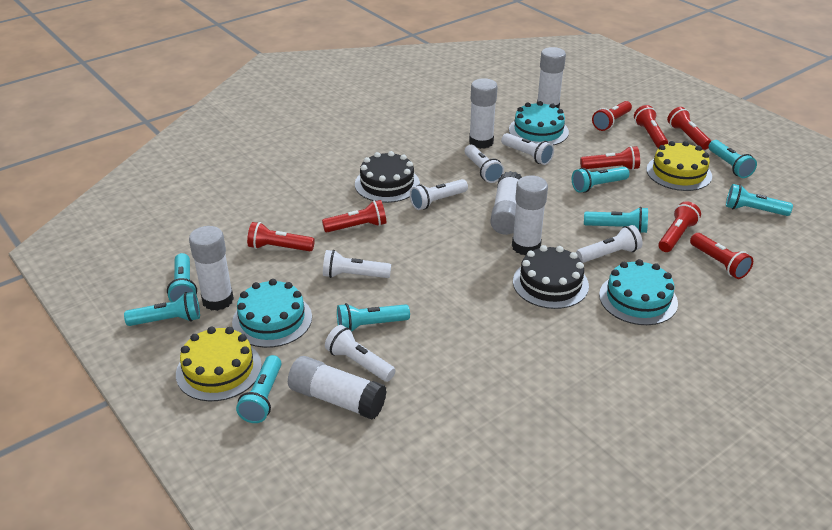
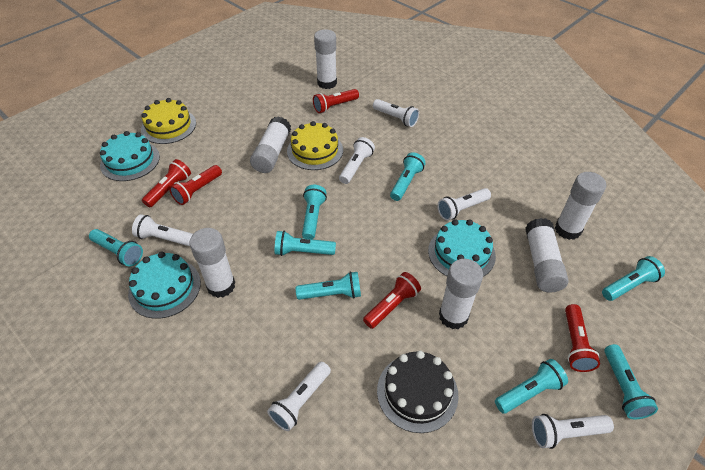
black cake: 2 -> 1
red flashlight: 8 -> 5

